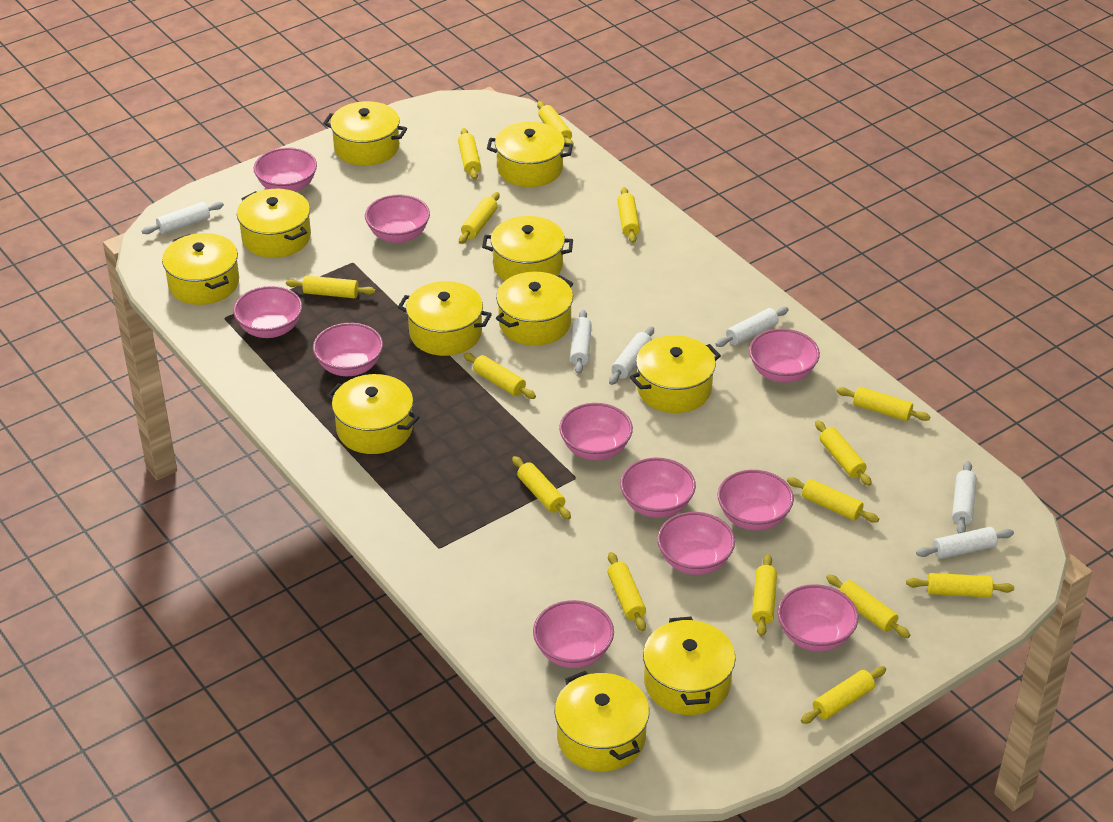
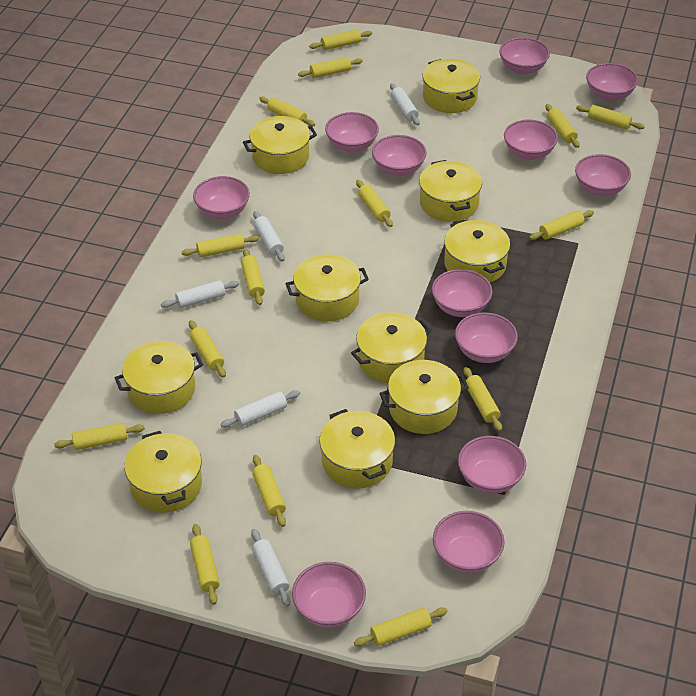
pink bowl: 11 -> 12
white rolling pin: 6 -> 5
yellow pot: 11 -> 10

